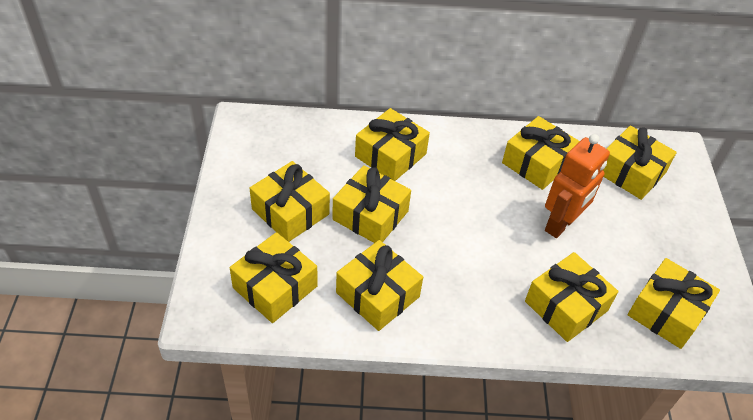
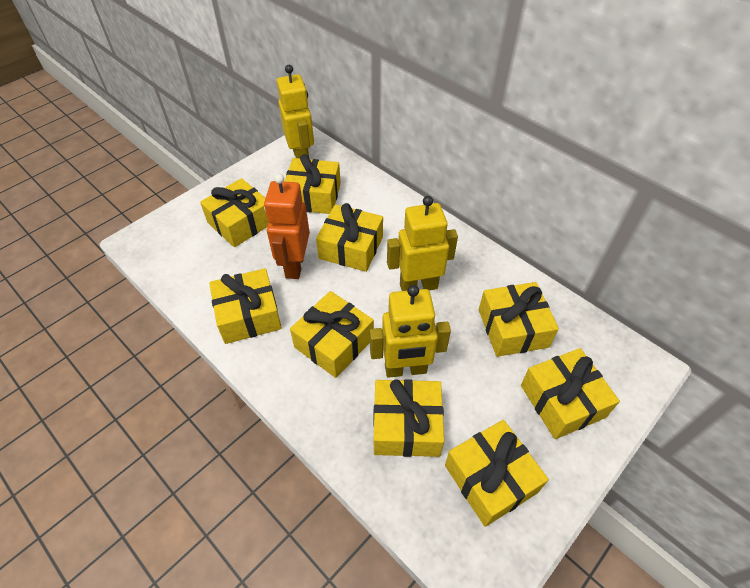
yellow robot: 0 -> 3

